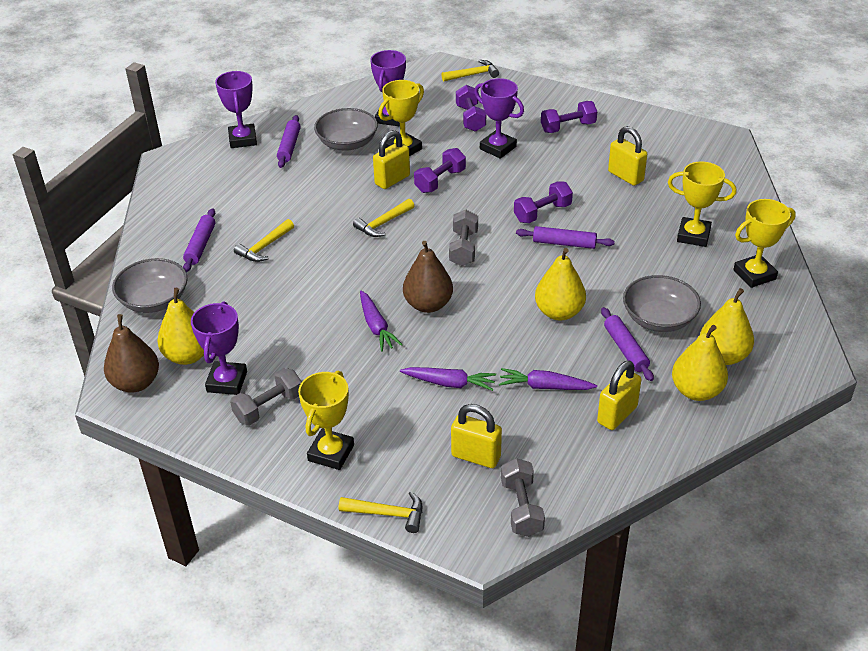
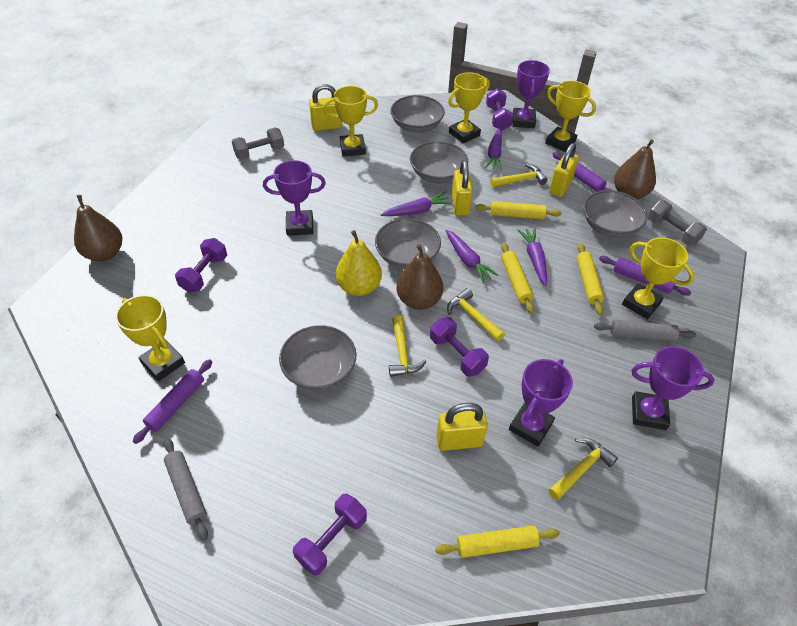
brown pear: 2 -> 3
grey bowl: 3 -> 5
grey dumbbell: 3 -> 2
grey rolling pin: 0 -> 2
purple carrot: 3 -> 4
purple rolling pin: 4 -> 3
yellow pear: 4 -> 1
yellow rolling pin: 0 -> 4
yellow trophy: 4 -> 5

